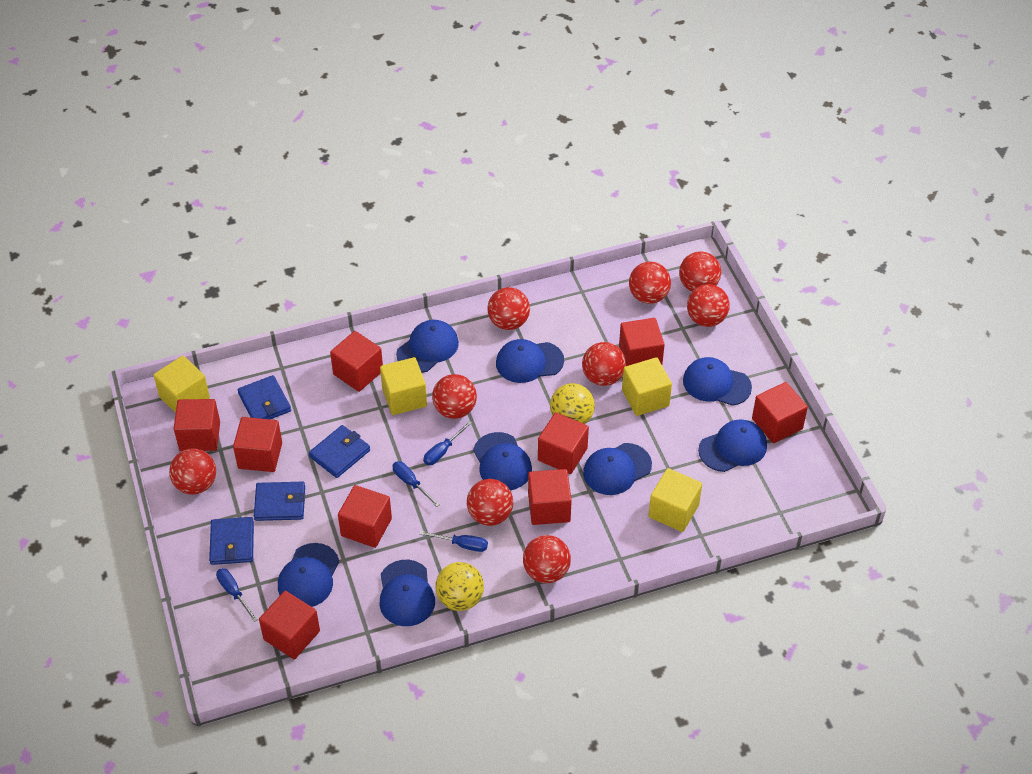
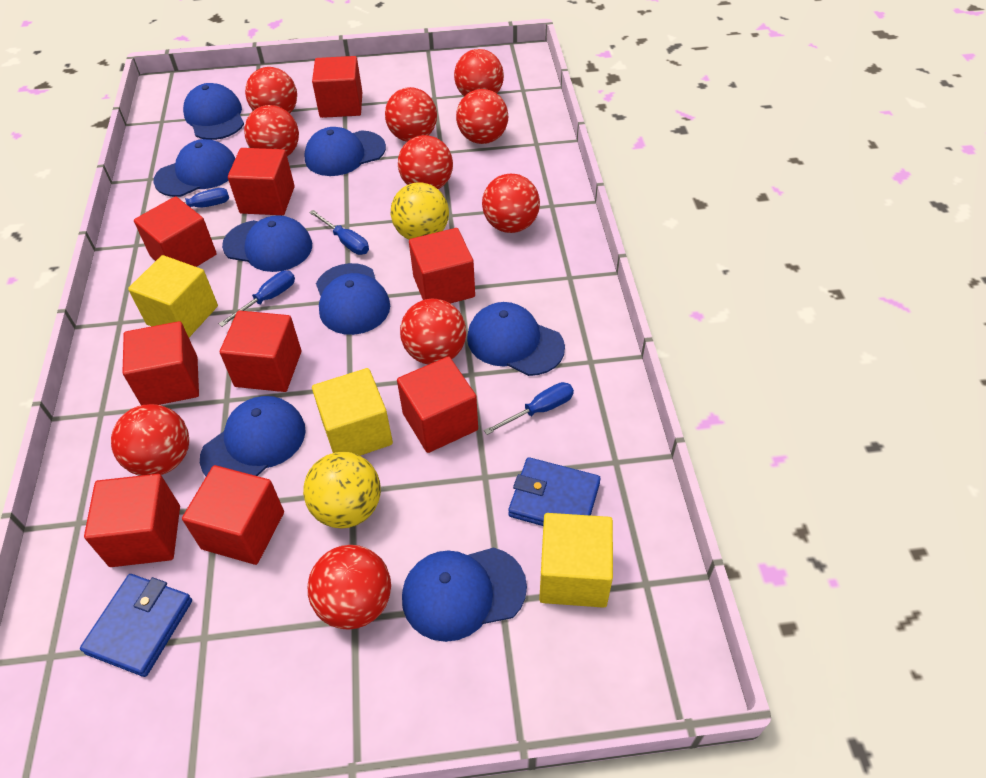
blue wallet: 4 -> 2
red ball: 9 -> 10
yellow cube: 4 -> 3

